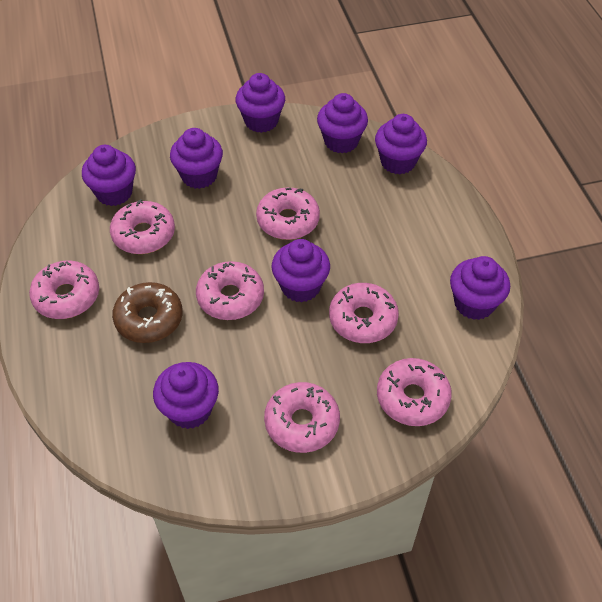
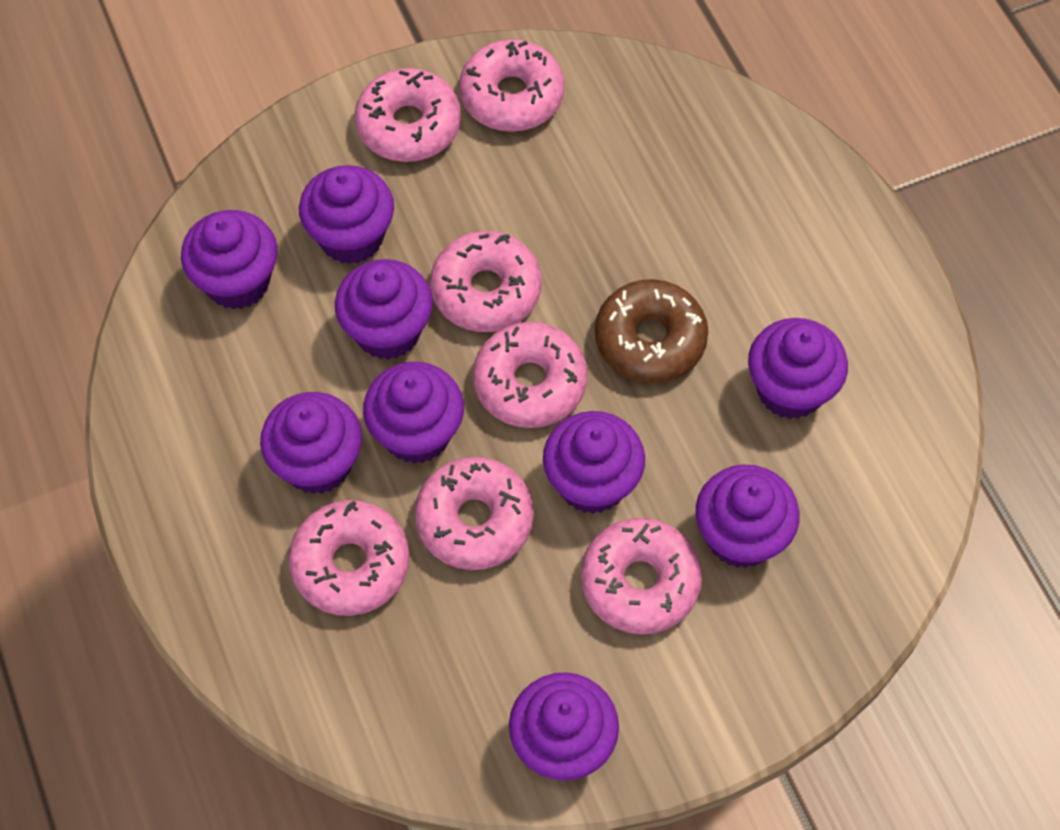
purple cupcake: 8 -> 9

